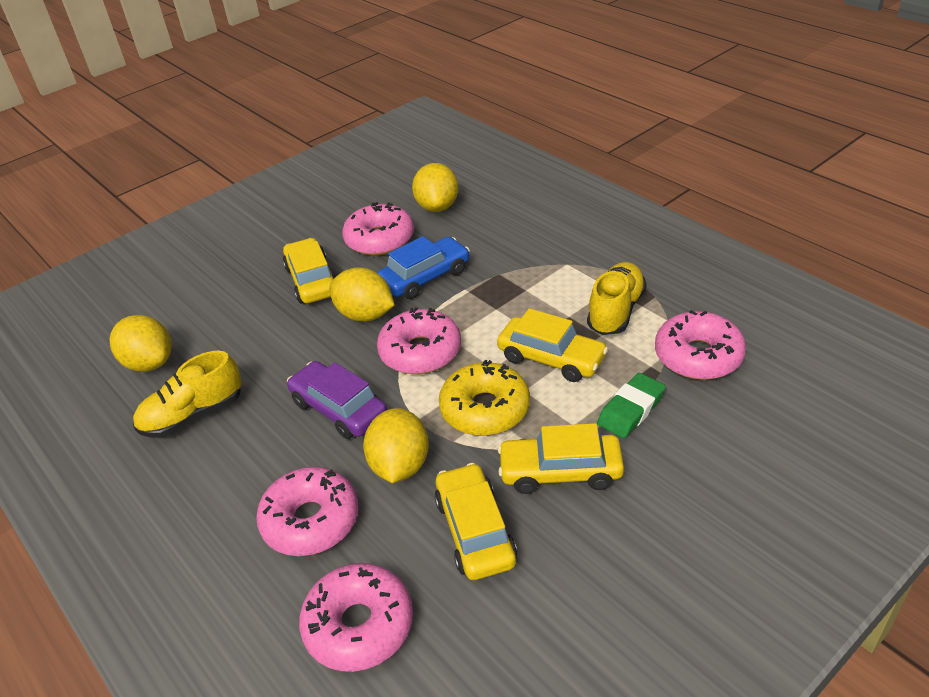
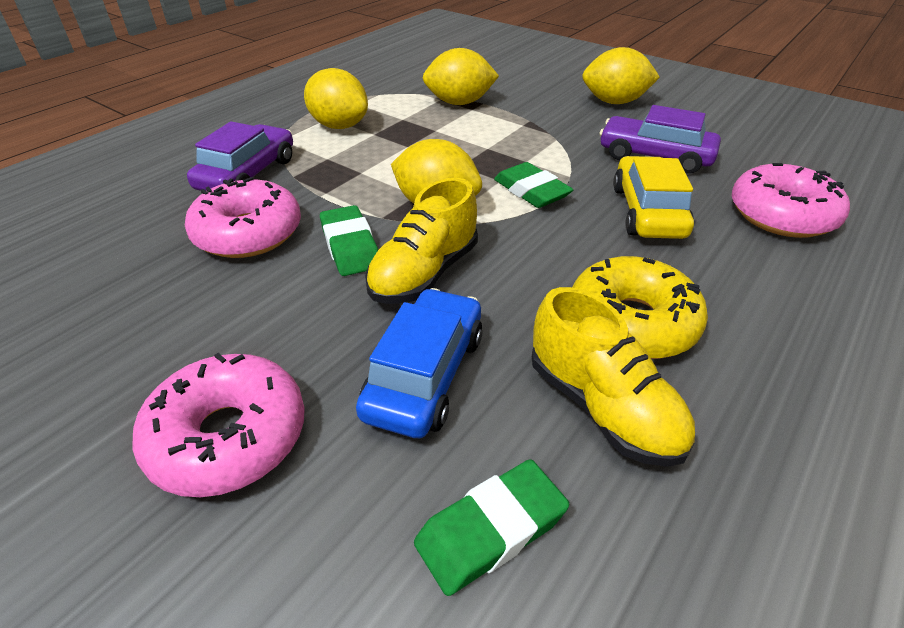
green eraser: 1 -> 3
pink donut: 5 -> 3
purple car: 1 -> 2
yellow car: 4 -> 1

